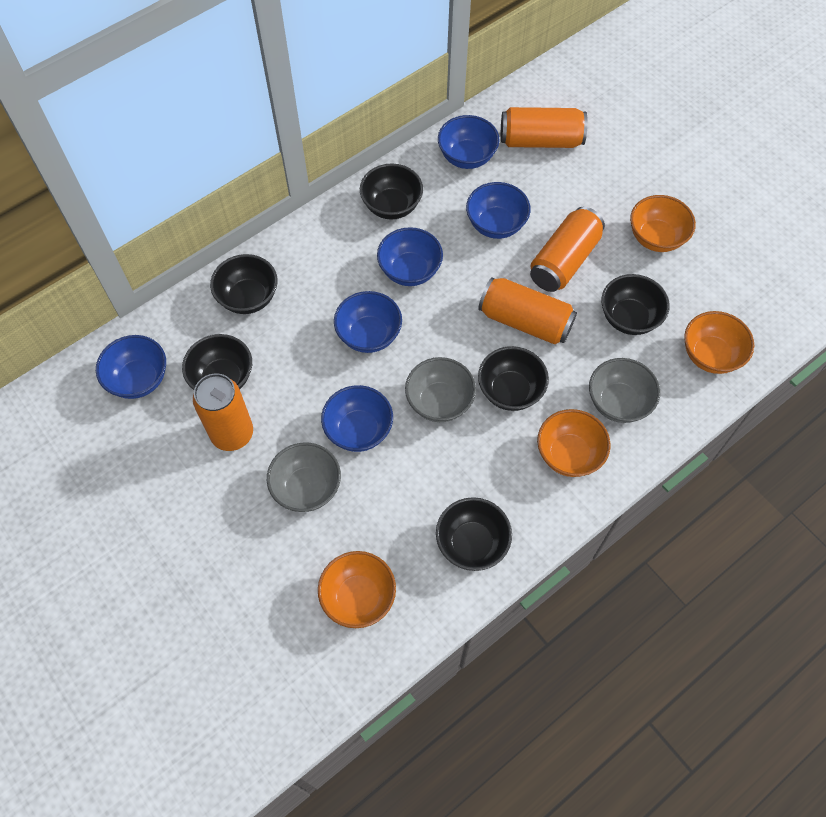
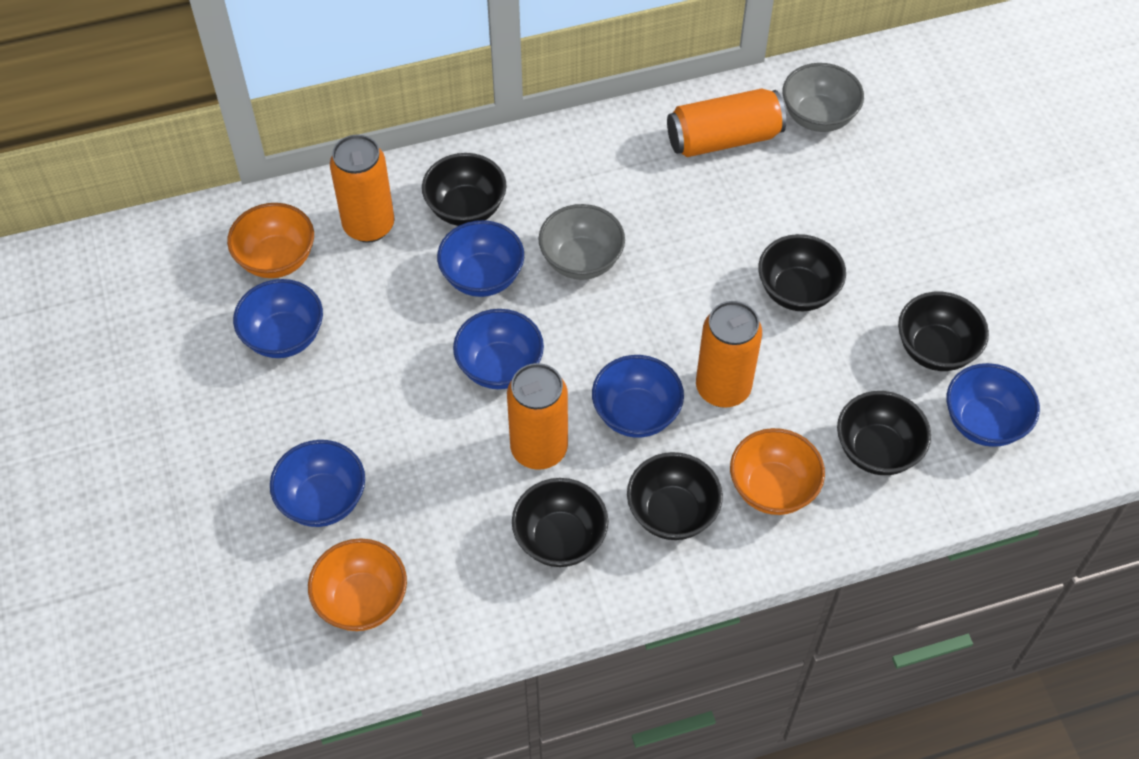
grey bowl: 3 -> 2
orange bowl: 4 -> 3

